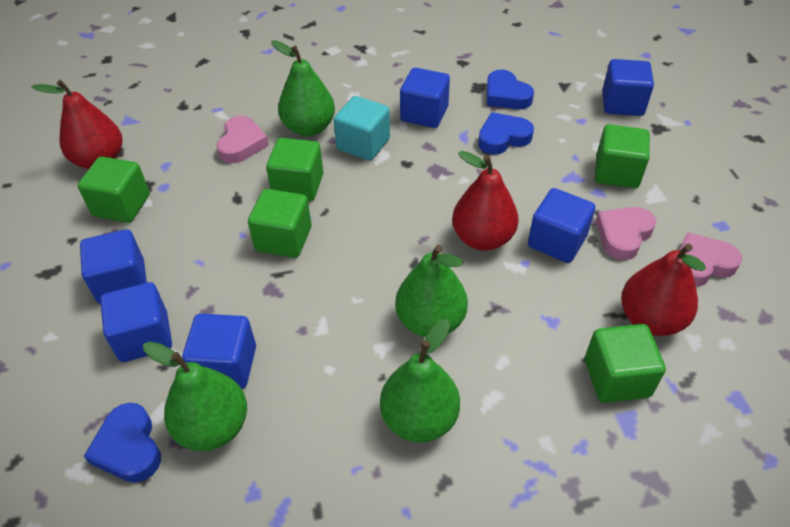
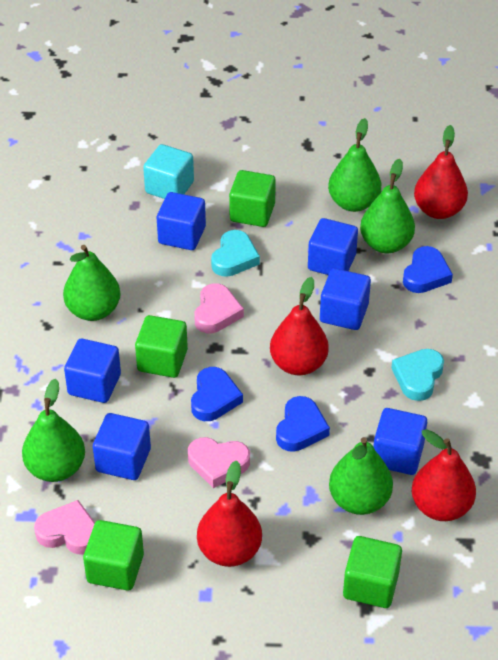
green cube: 5 -> 4
green pear: 4 -> 5
red pear: 3 -> 4
turquoise heart: 0 -> 2

